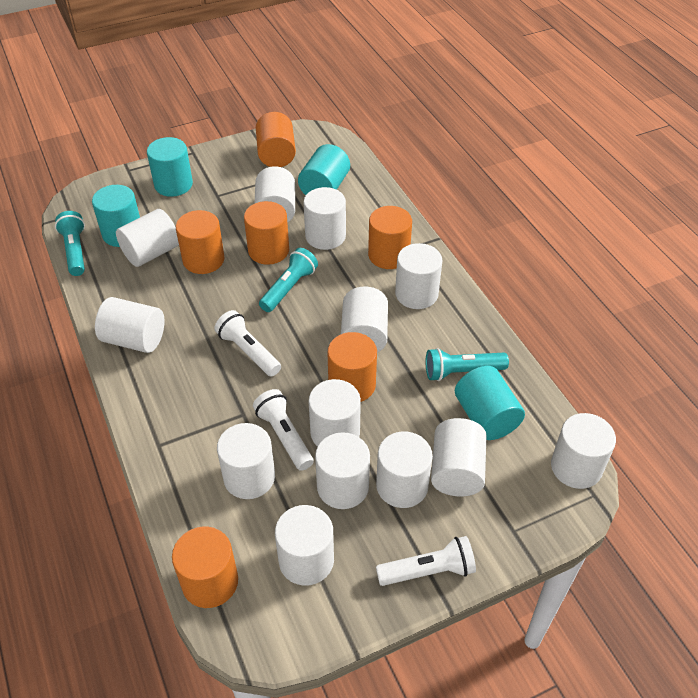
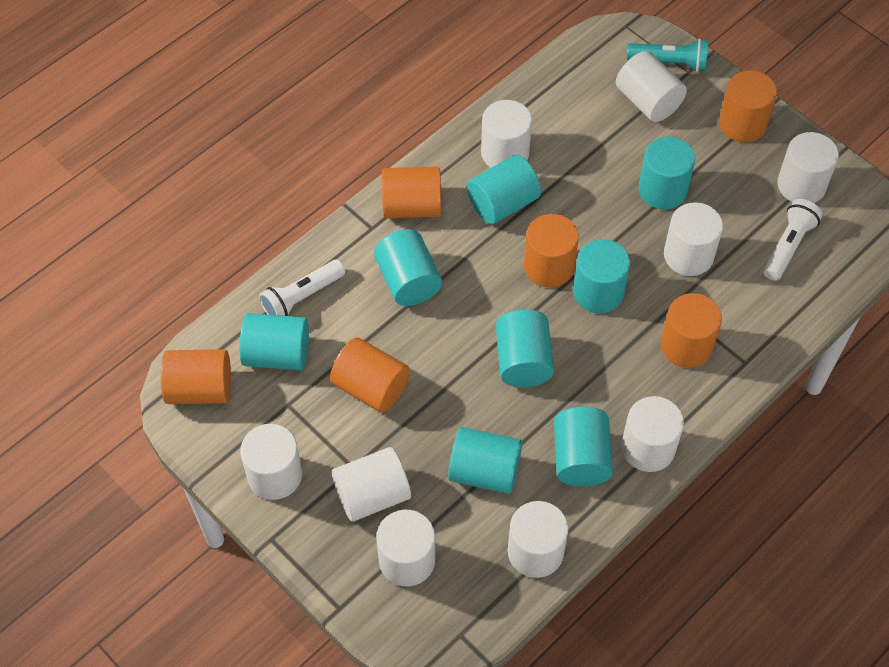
turquoise cylinder: 4 -> 8
turquoise flashlight: 3 -> 1
white cylinder: 13 -> 9
white flashlight: 3 -> 2

